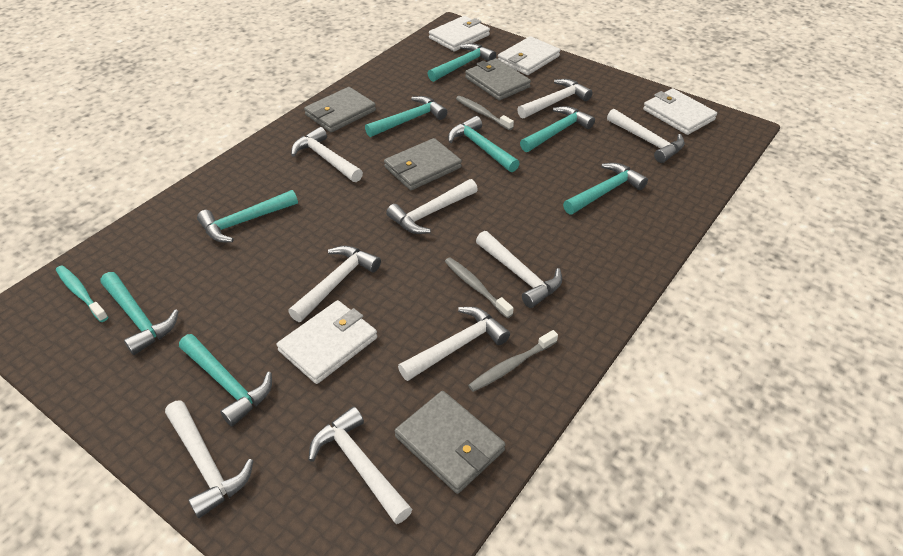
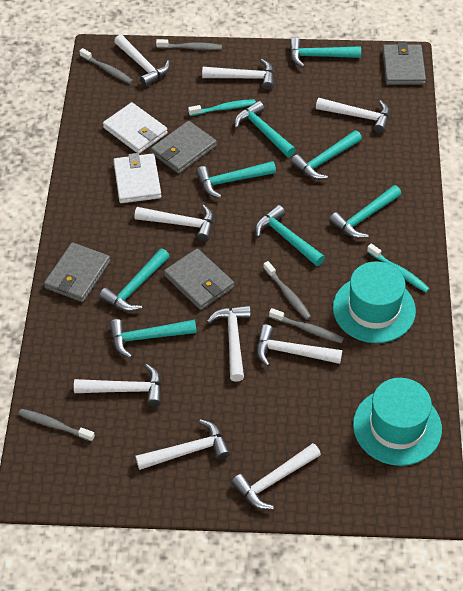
grey toothbrush: 3 -> 5
turquoise hat: 0 -> 2
turquoise toothbrush: 1 -> 2
white wallet: 4 -> 2

